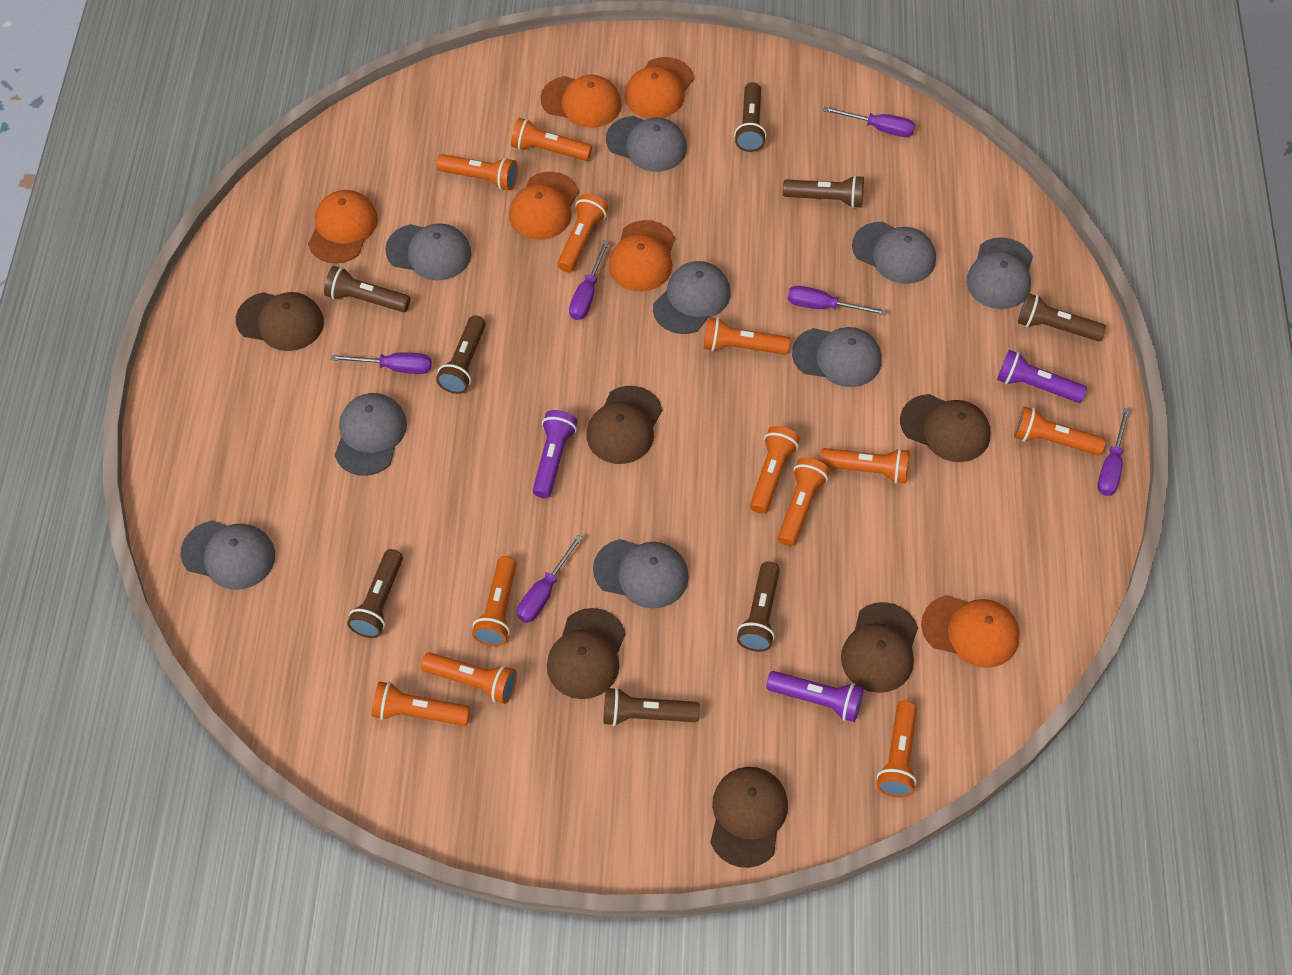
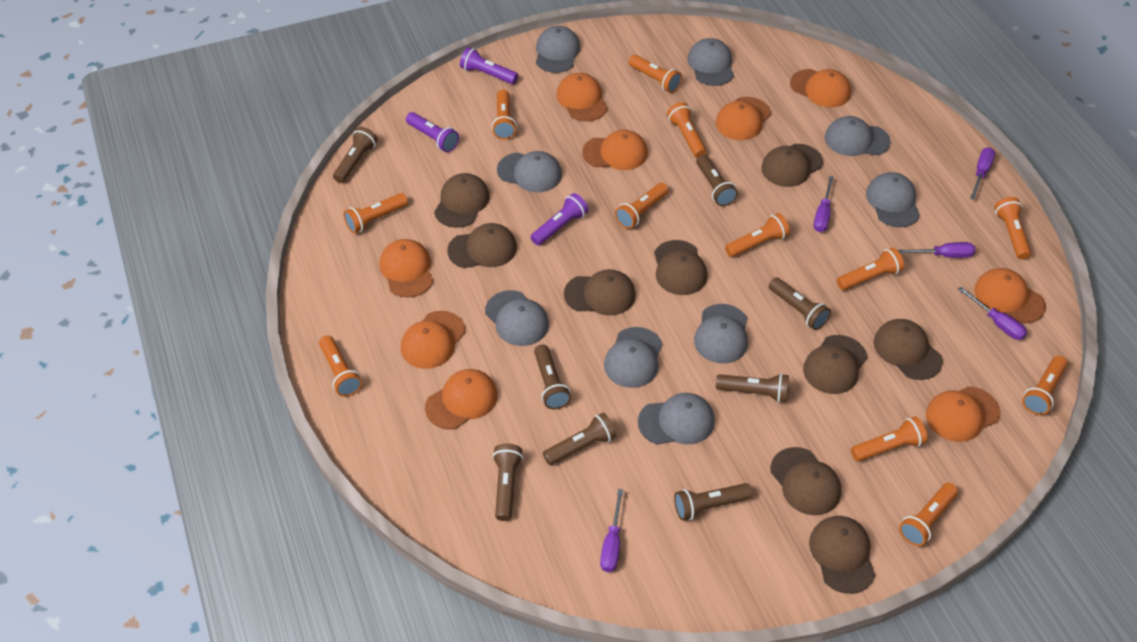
brown cap: 6 -> 9
orange cap: 6 -> 9
purple screwdriver: 6 -> 5

